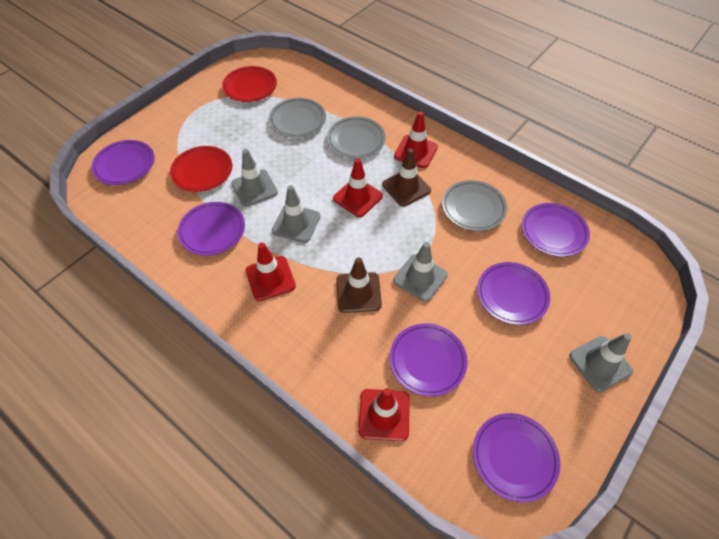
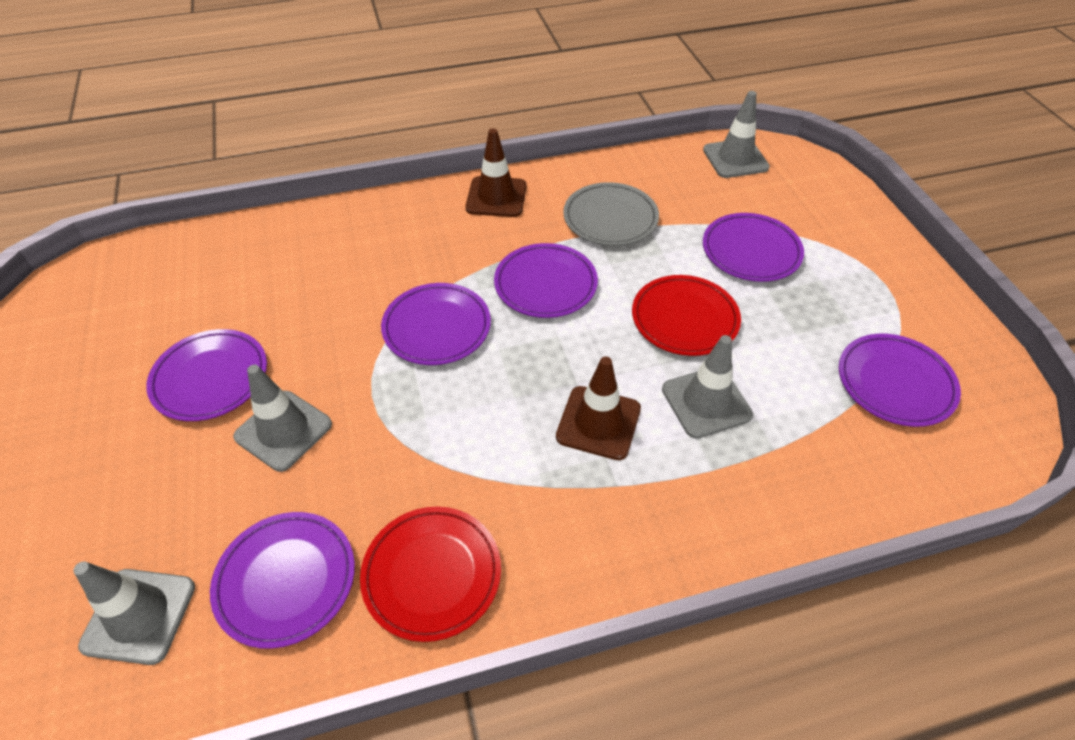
grey plate: 3 -> 1
red traffic cone: 4 -> 0

